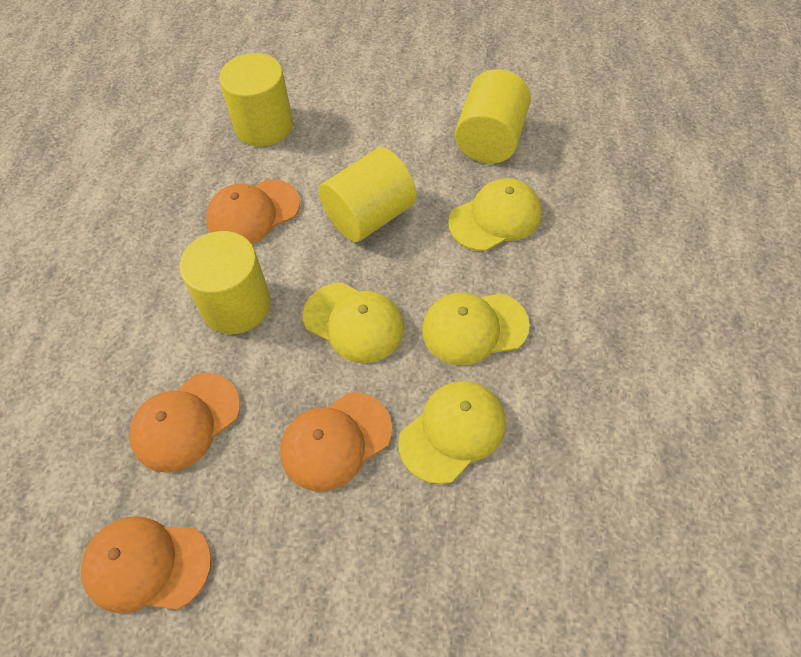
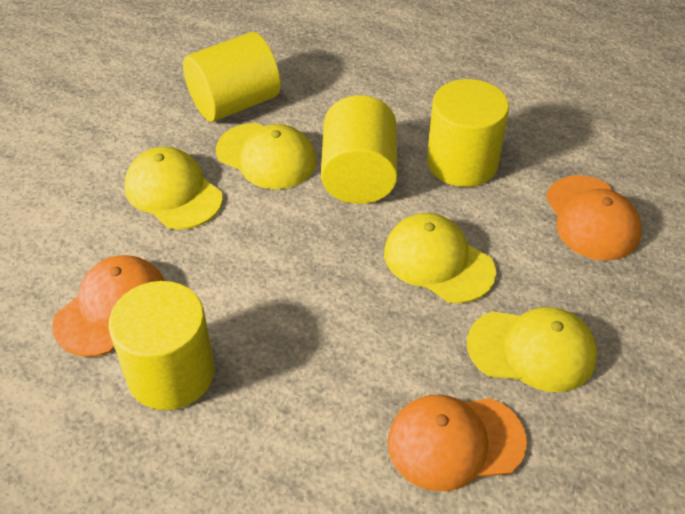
orange cap: 4 -> 3

